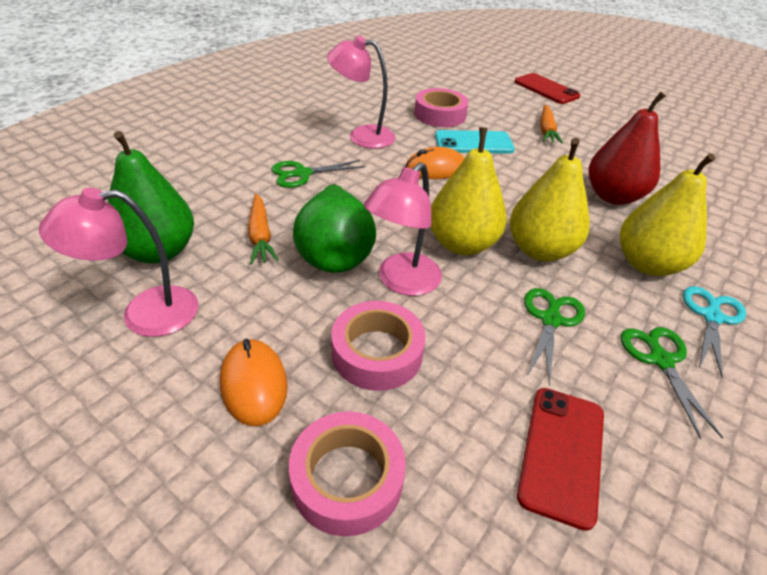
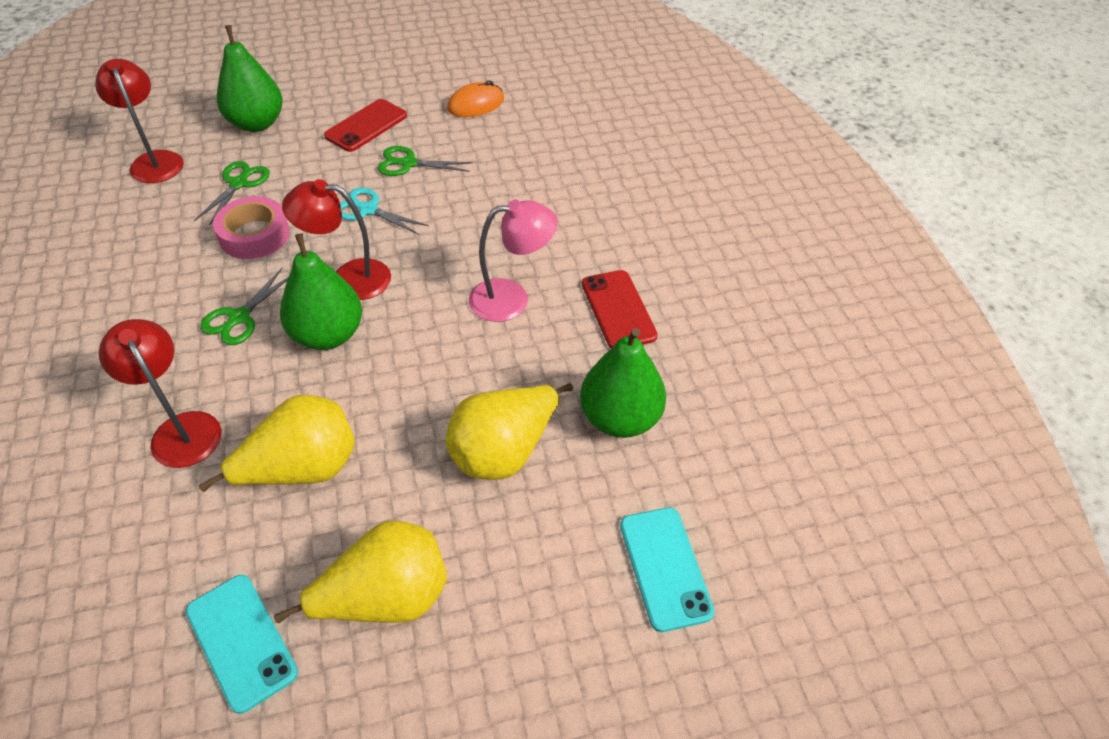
green pear: 2 -> 3
orange carrot: 2 -> 0
orange mouse: 2 -> 1
pink lamp: 3 -> 1
pink tape: 3 -> 1
red lamp: 0 -> 3
red pear: 1 -> 0
turquoise phone: 1 -> 2

